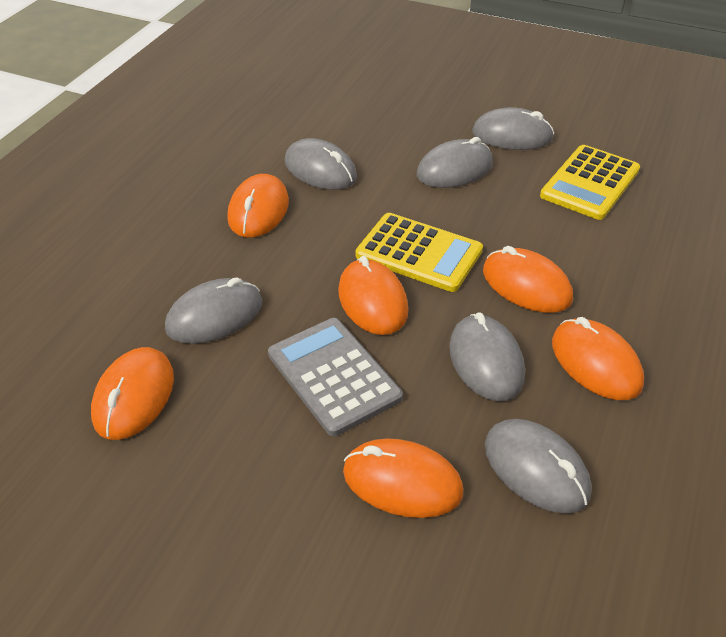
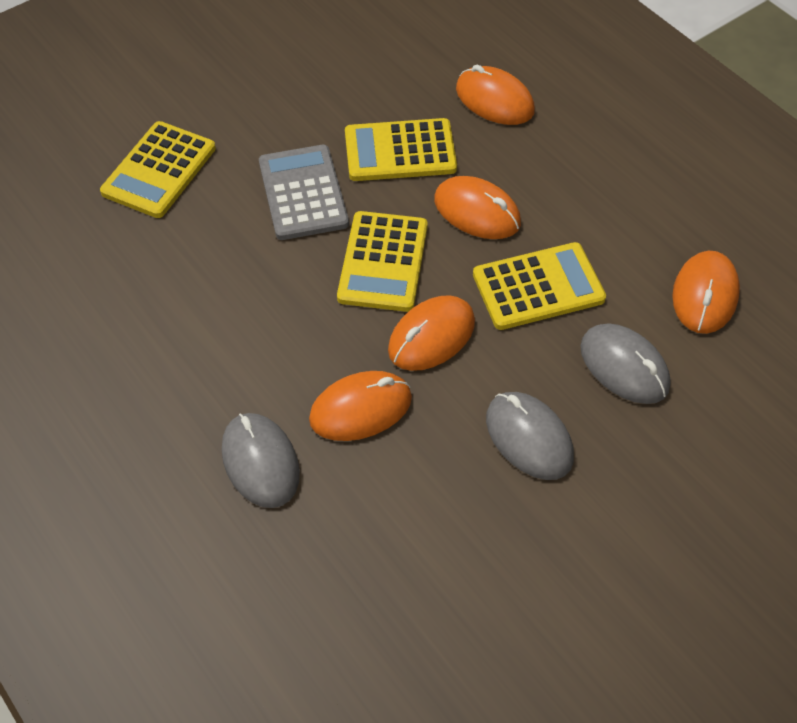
grey mouse: 6 -> 3
orange mouse: 6 -> 5
yellow calculator: 2 -> 4

